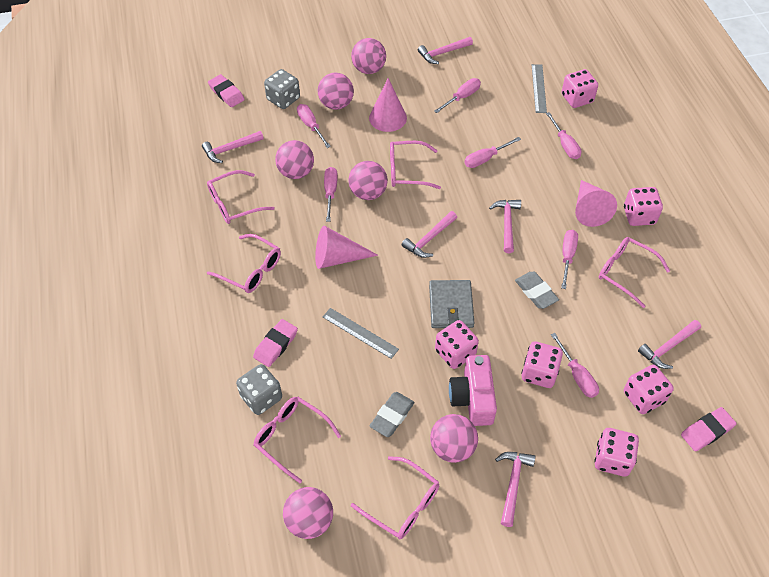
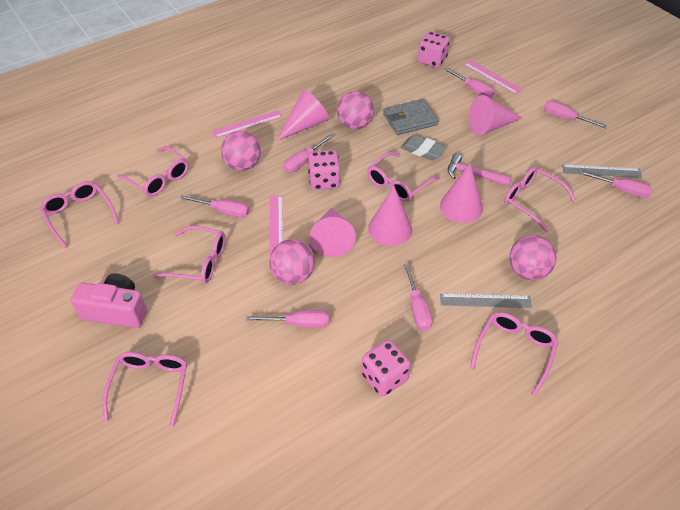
grey dice: 2 -> 0
grey eraser: 2 -> 1
pink ball: 6 -> 4
pink cone: 3 -> 5
pink dice: 6 -> 3
pink eraser: 3 -> 0
pink glasses: 6 -> 7
pink hammer: 6 -> 1
pink ruler: 0 -> 3

